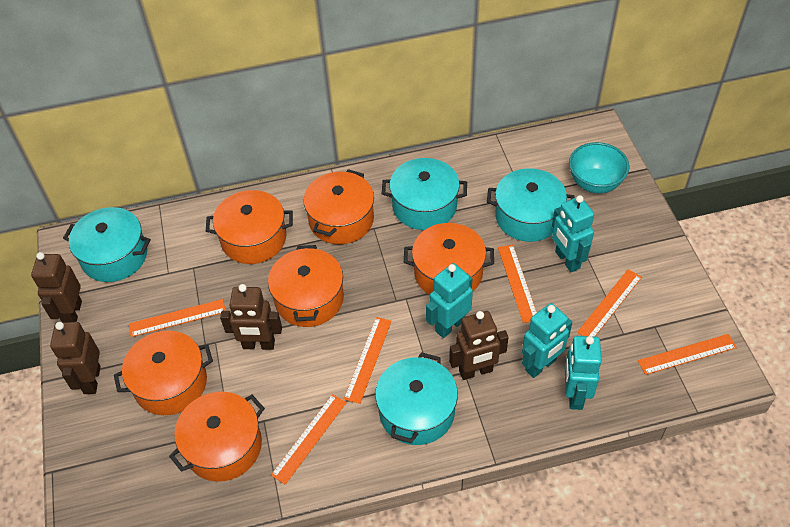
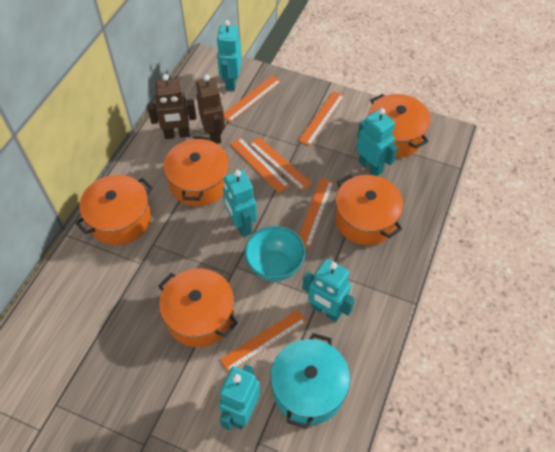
brown robot: 4 -> 2
orange pot: 6 -> 5
turquoise pot: 4 -> 1
turquoise robot: 4 -> 5

